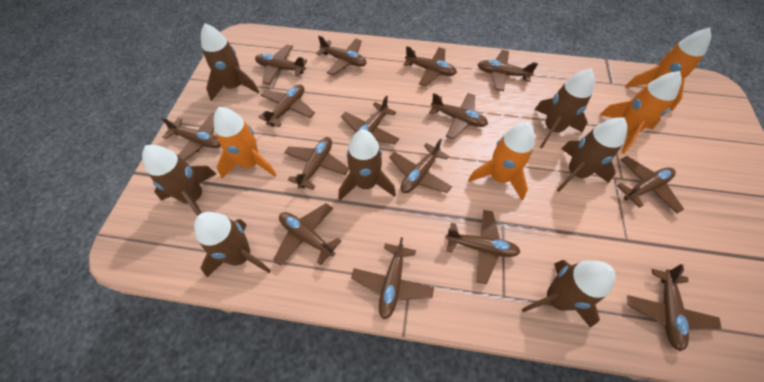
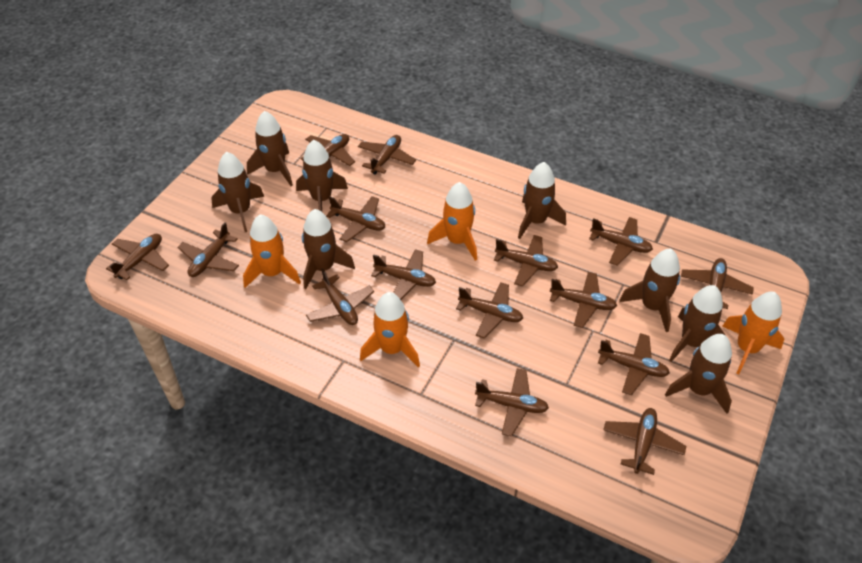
brown rocket: 7 -> 8

